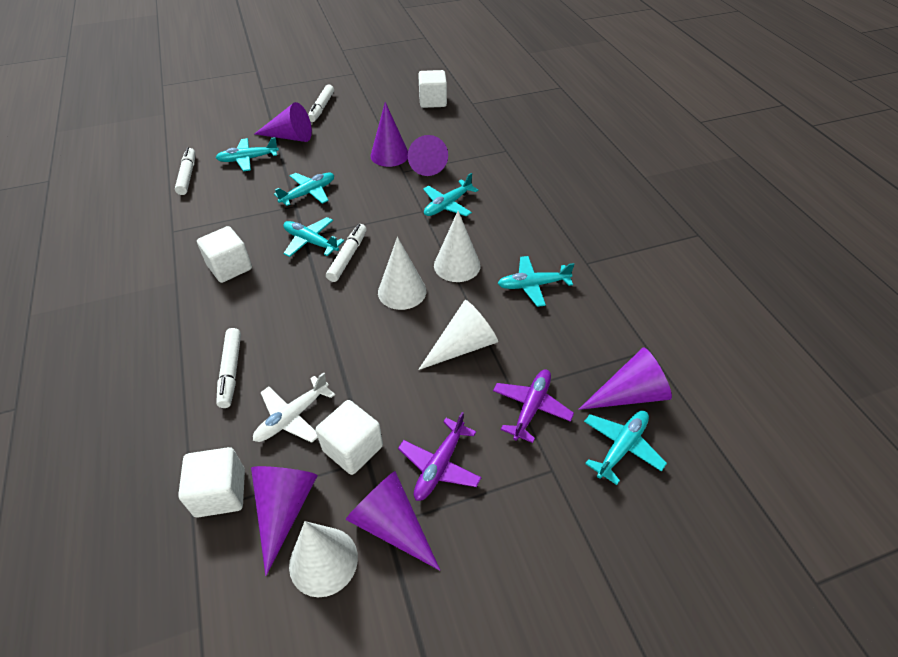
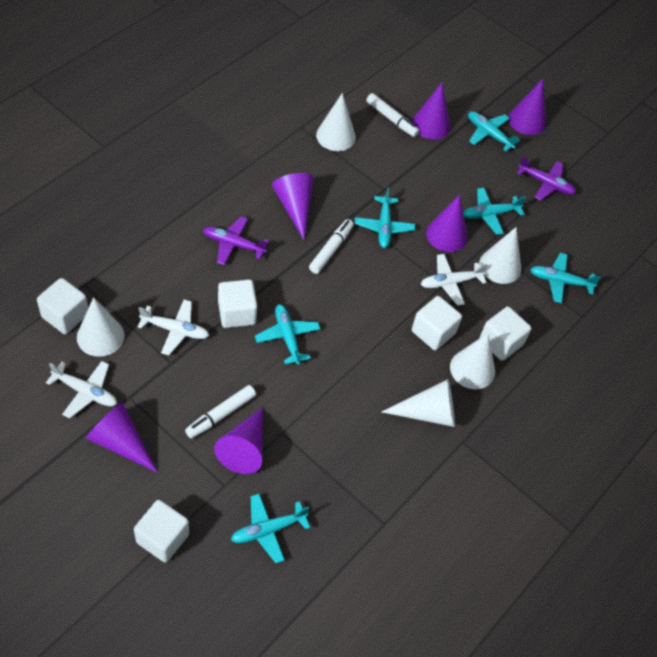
white cone: 4 -> 5
white cube: 4 -> 5
white marker: 4 -> 3
white plane: 1 -> 3

